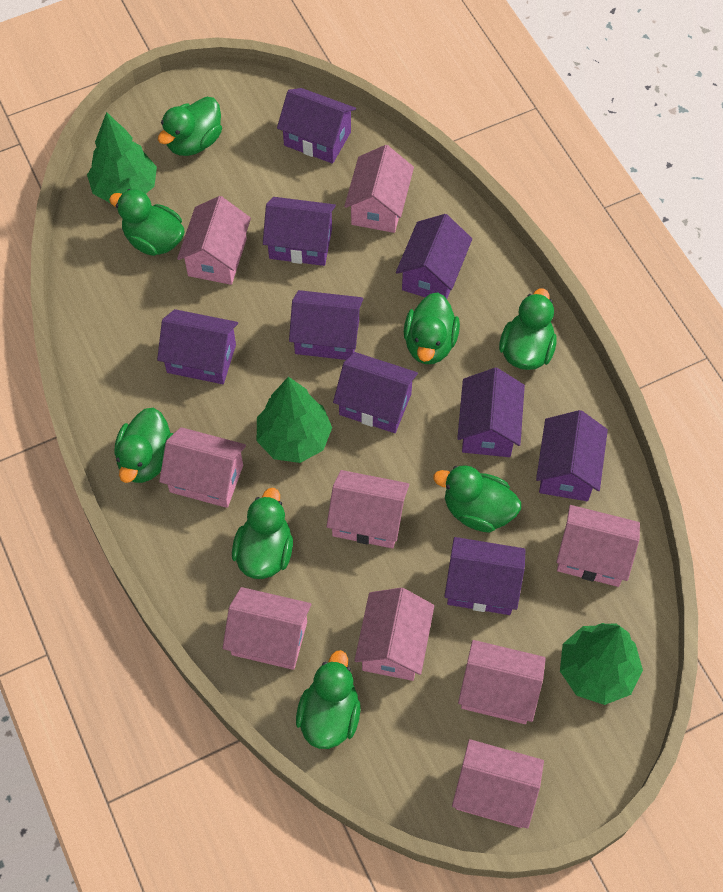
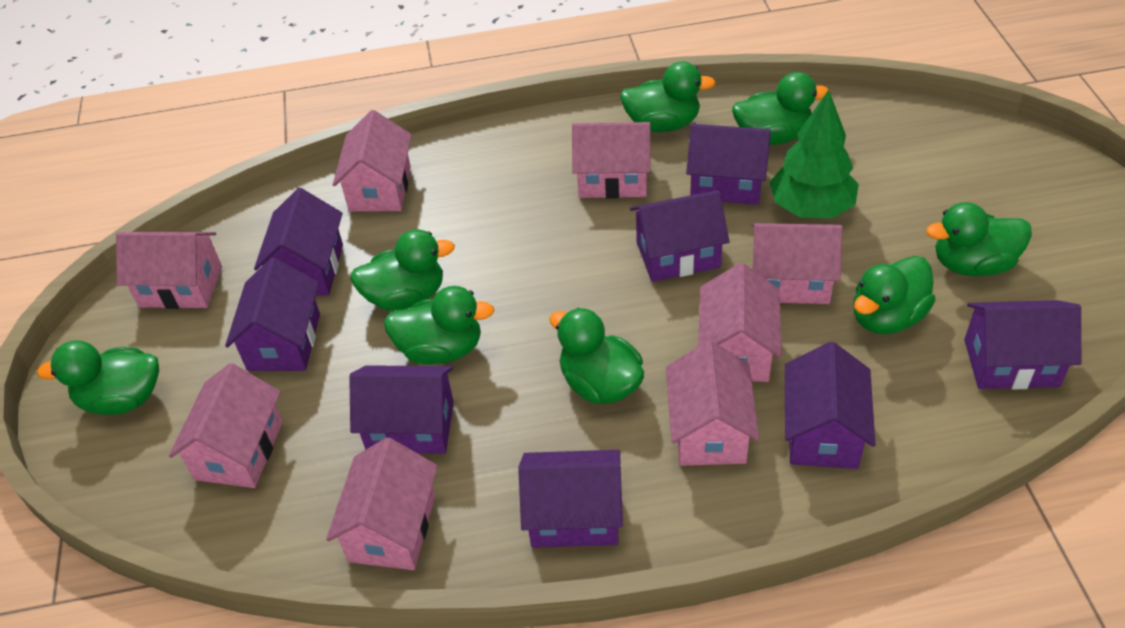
green tree: 3 -> 1
pink house: 9 -> 8
purple house: 9 -> 8

